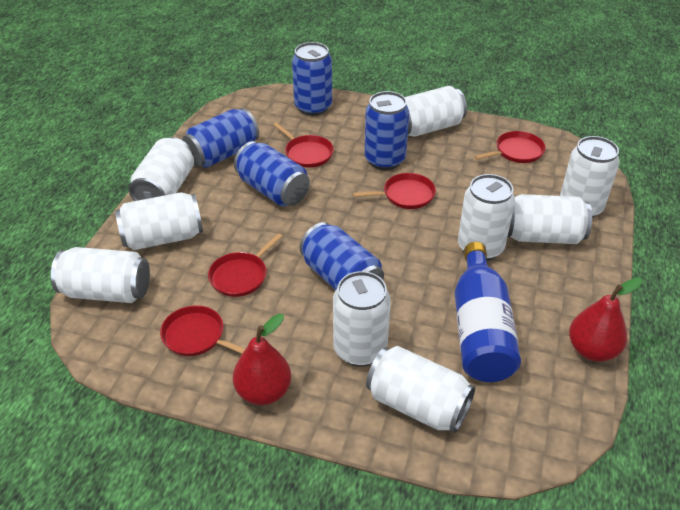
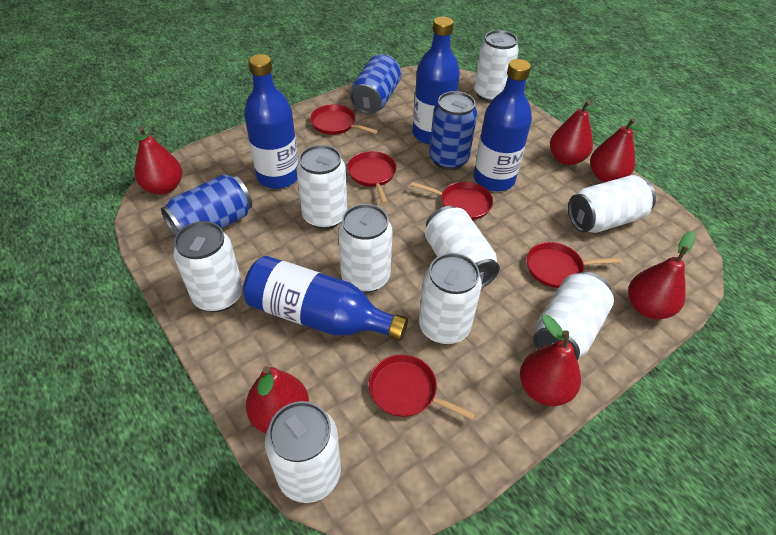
blue bottle: 1 -> 4
blue can: 5 -> 3
red pear: 2 -> 6

